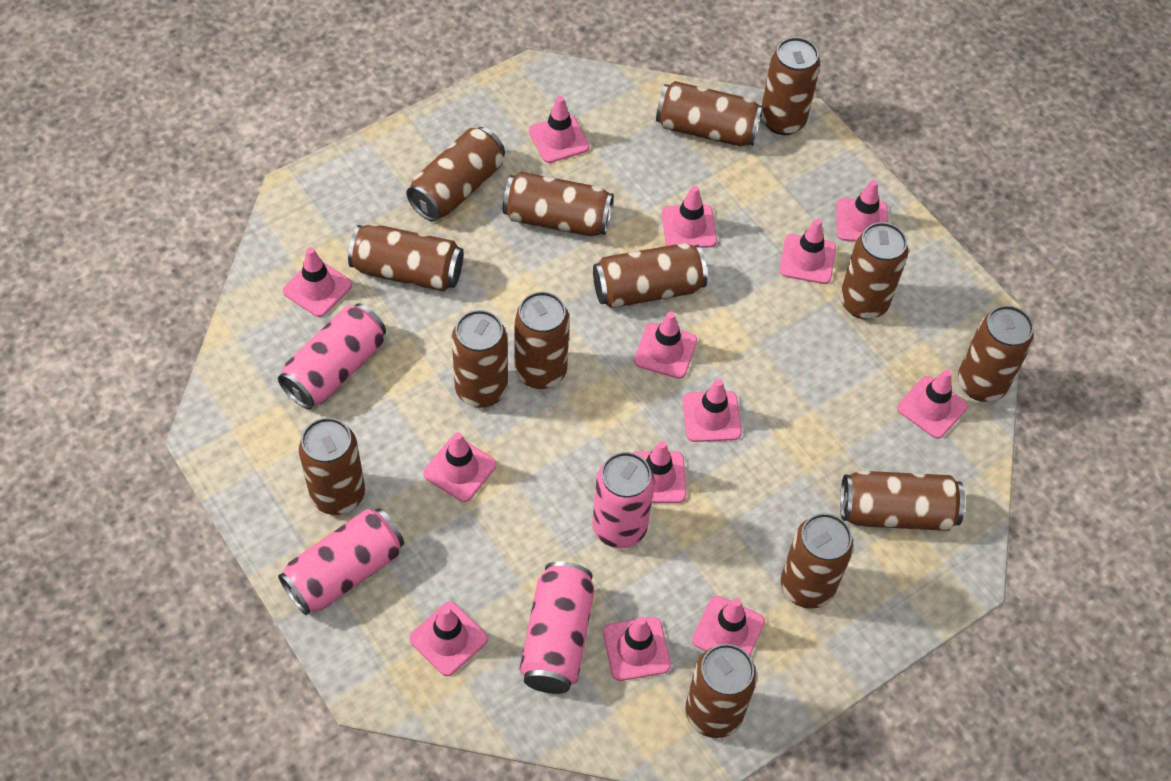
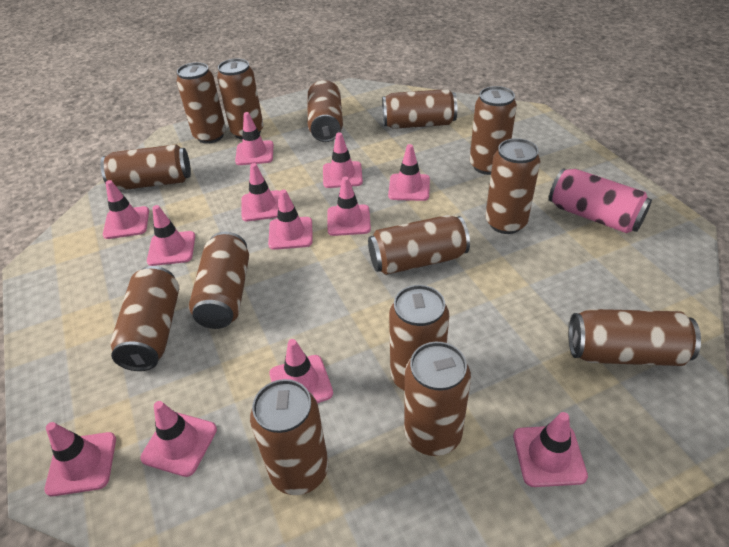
pink can: 4 -> 1
pink traffic cone: 13 -> 12

